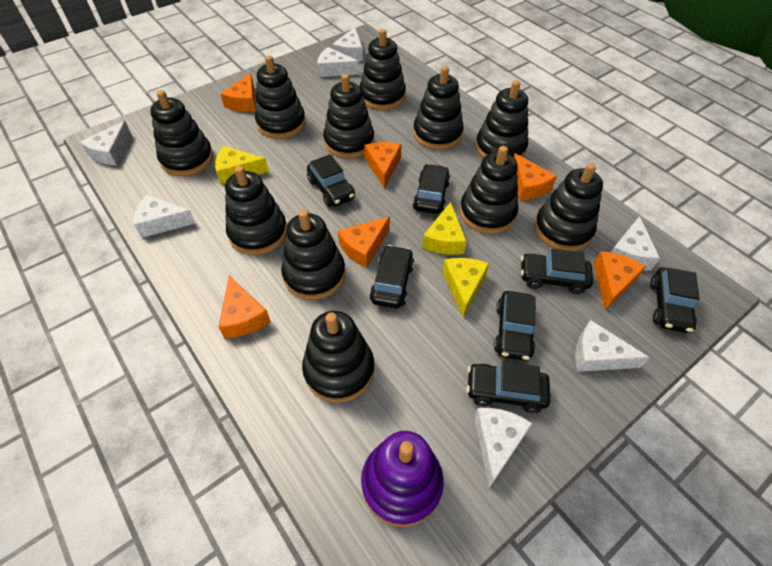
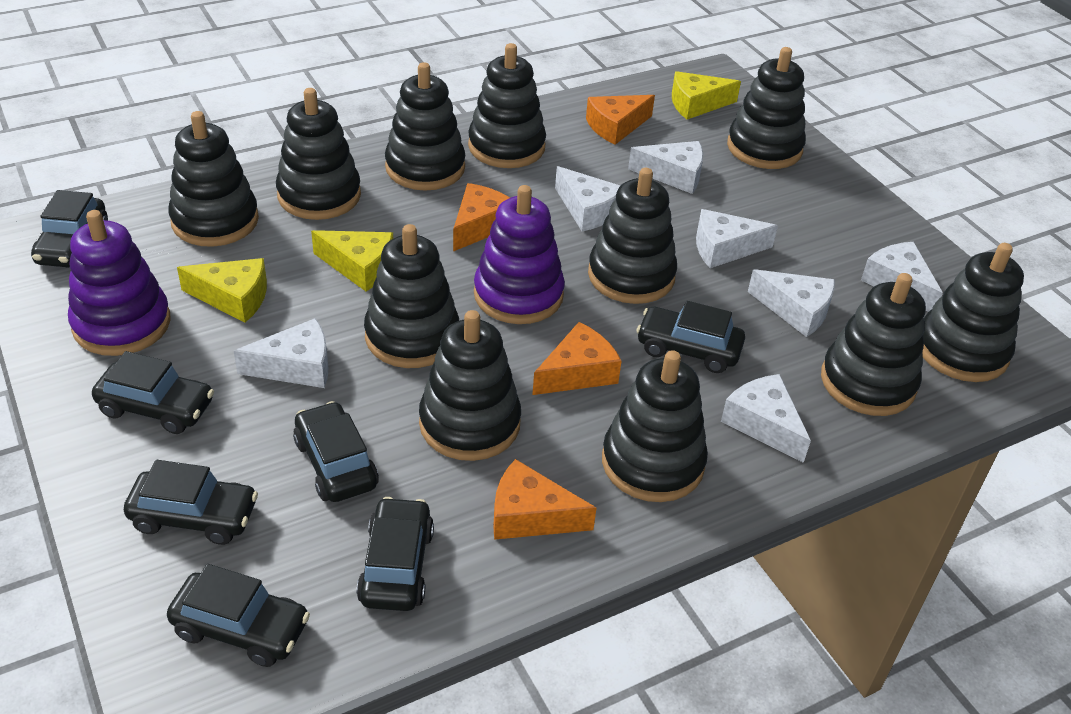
orange cheese: 6 -> 4
purple stacking toy: 1 -> 2

